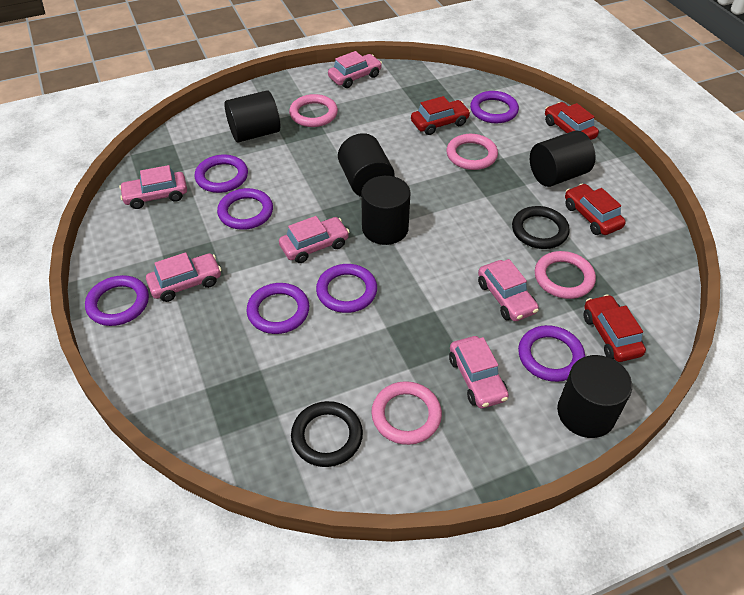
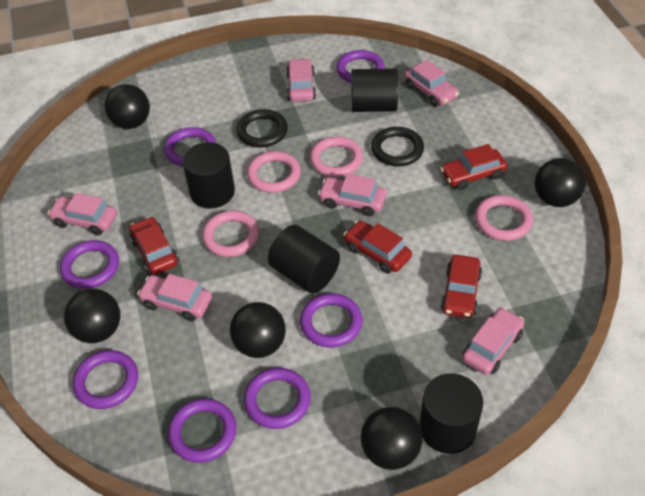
black ball: 0 -> 5
black cylinder: 5 -> 4

